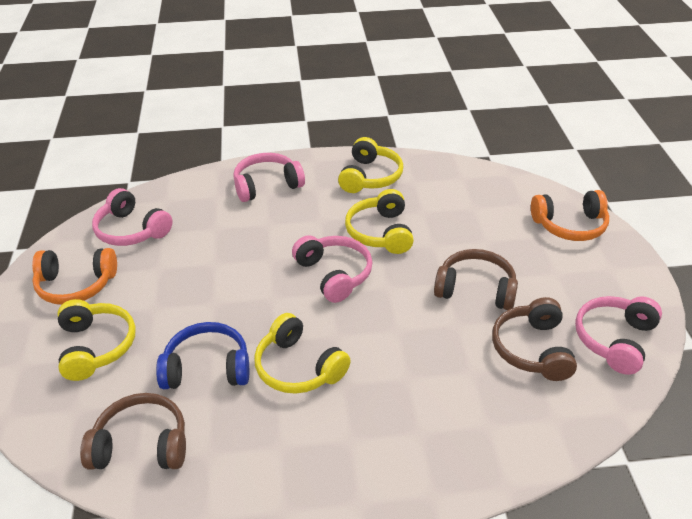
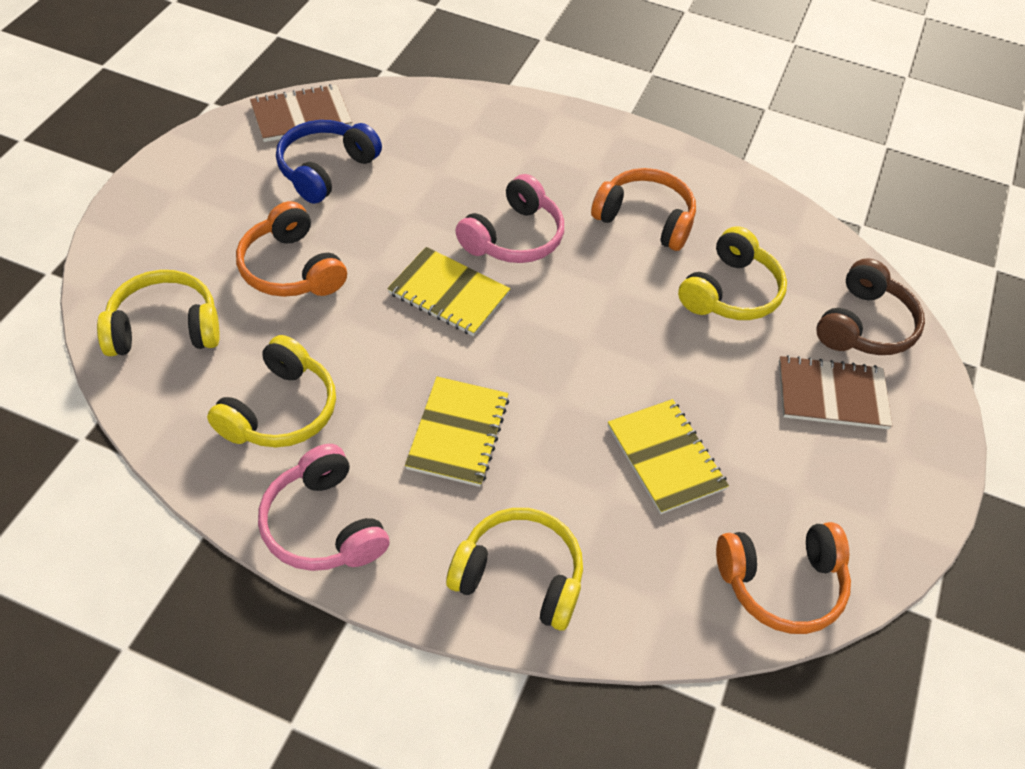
brown headphones: 3 -> 1
brown notebook: 0 -> 2
orange headphones: 2 -> 3
pink headphones: 4 -> 2
yellow notebook: 0 -> 3

